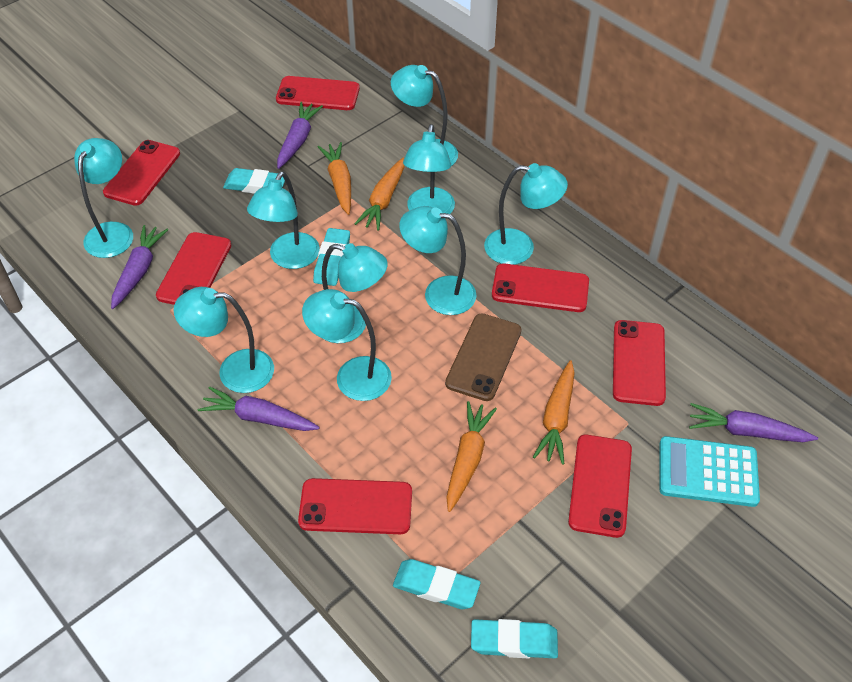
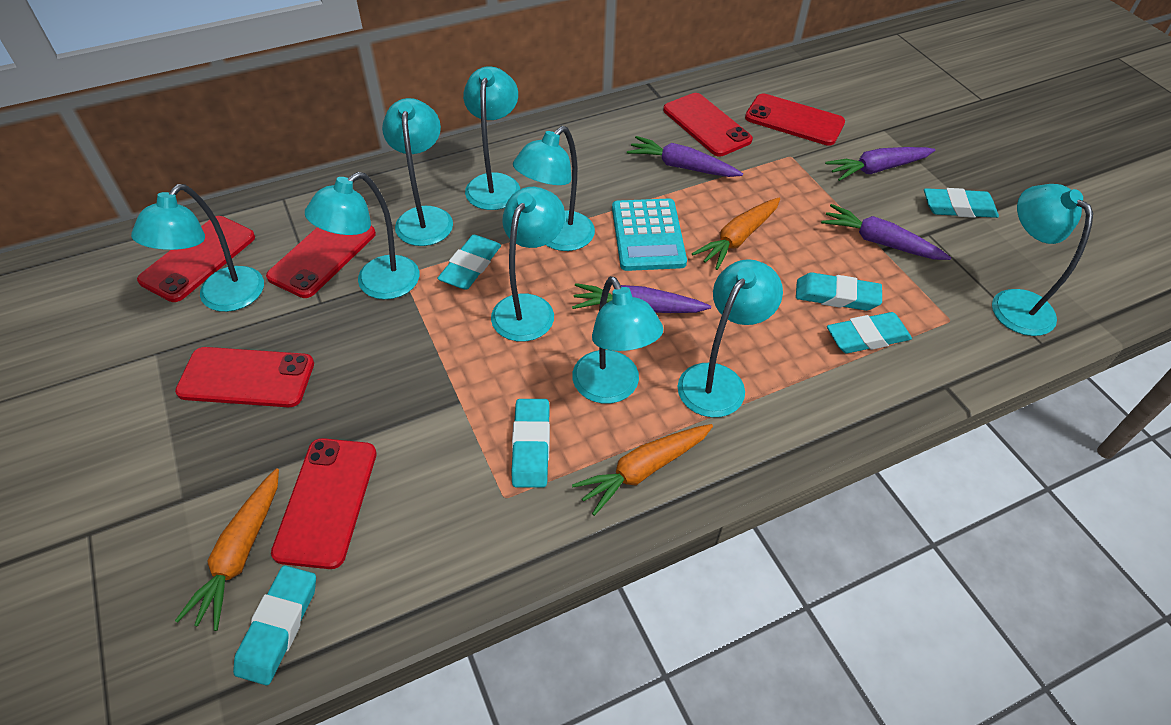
brown phone: 1 -> 0
orange carrot: 4 -> 3
red phone: 7 -> 6
turquoise eraser: 4 -> 6

